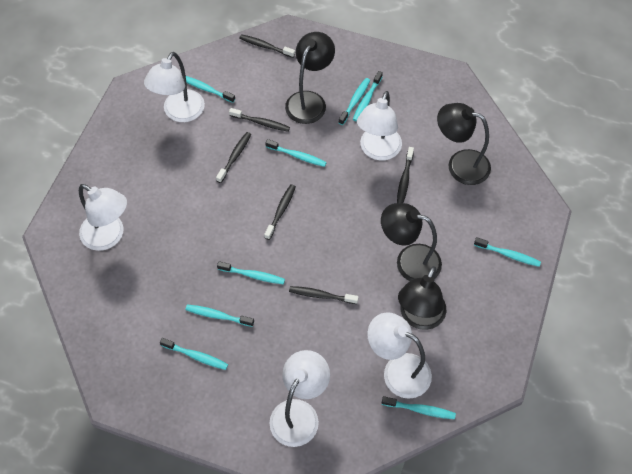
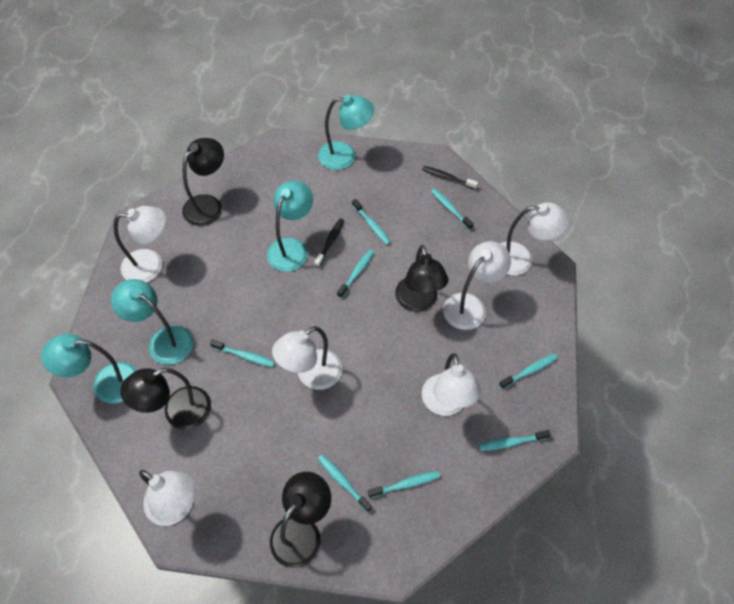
black toothbrush: 6 -> 2
turquoise lamp: 0 -> 4
turquoise toothbrush: 9 -> 8
white lamp: 5 -> 6

